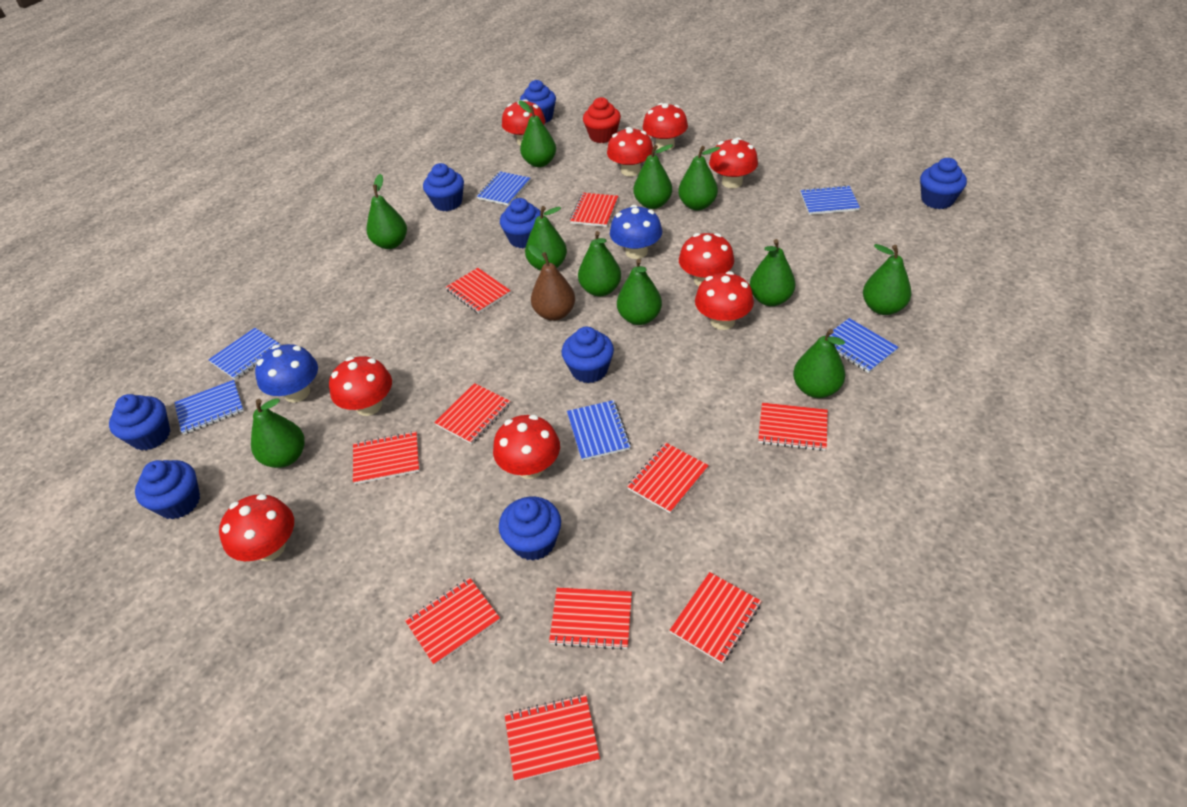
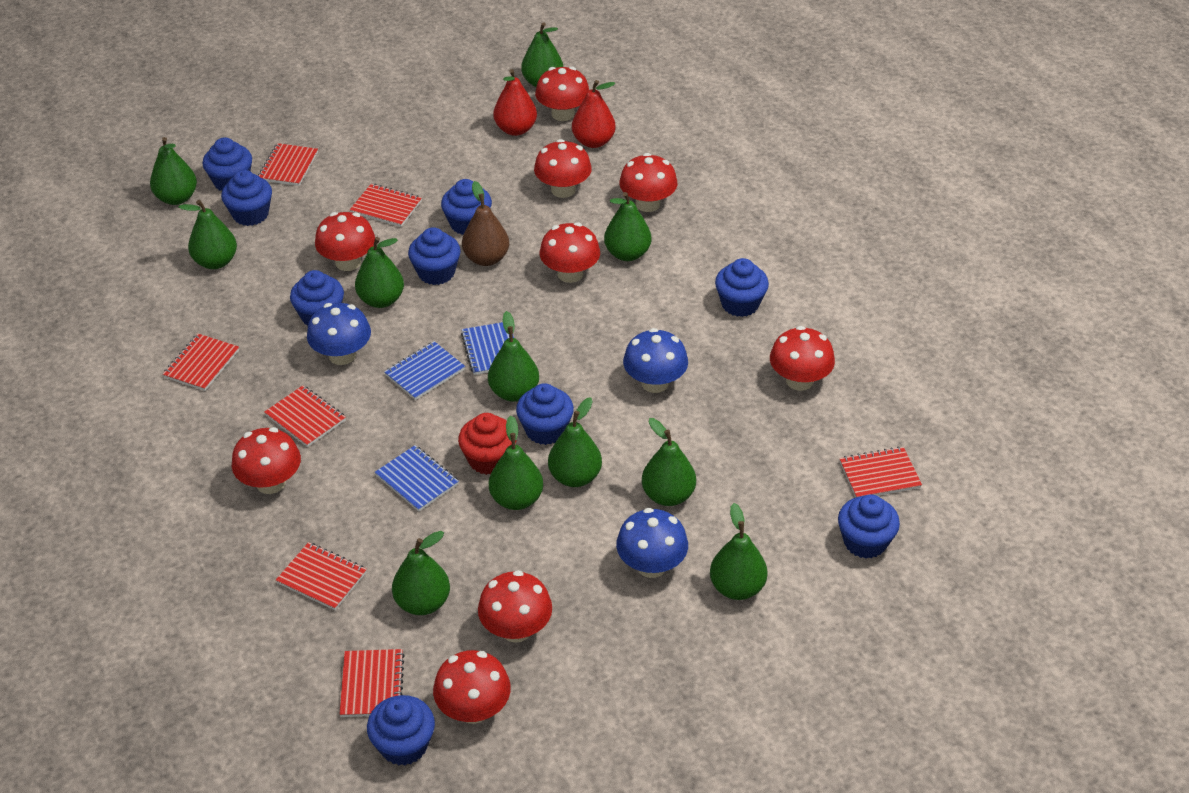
blue cupcake: 8 -> 9
blue mushroom: 2 -> 3
blue notebook: 6 -> 3
red notebook: 10 -> 7
red pear: 0 -> 2

